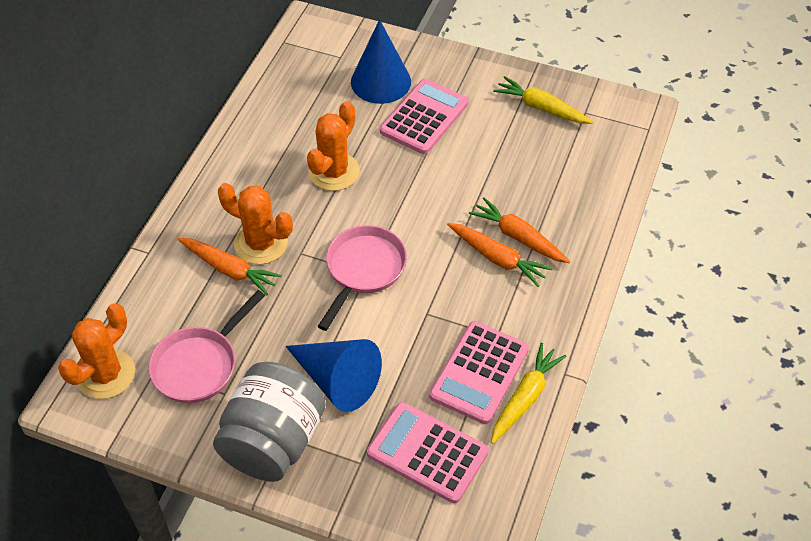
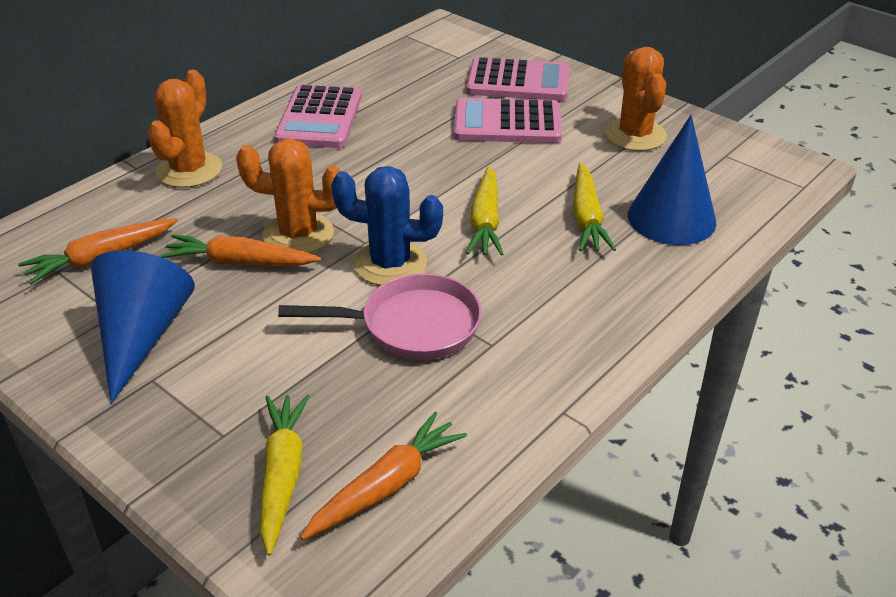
blue cactus: 0 -> 1
grey jar: 1 -> 0
pink pan: 2 -> 1
yellow carrot: 2 -> 3

